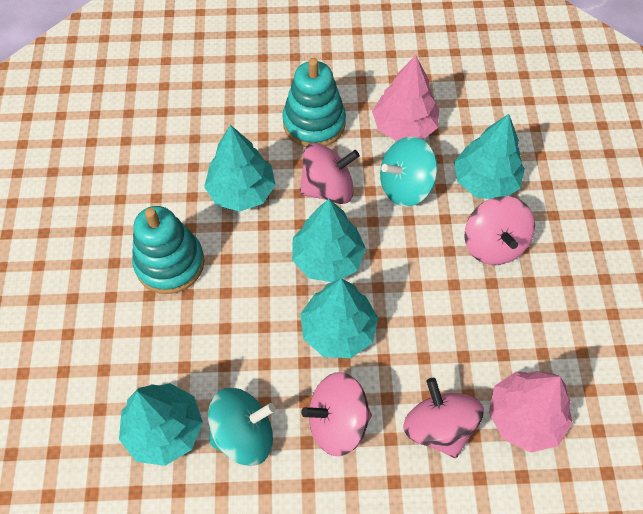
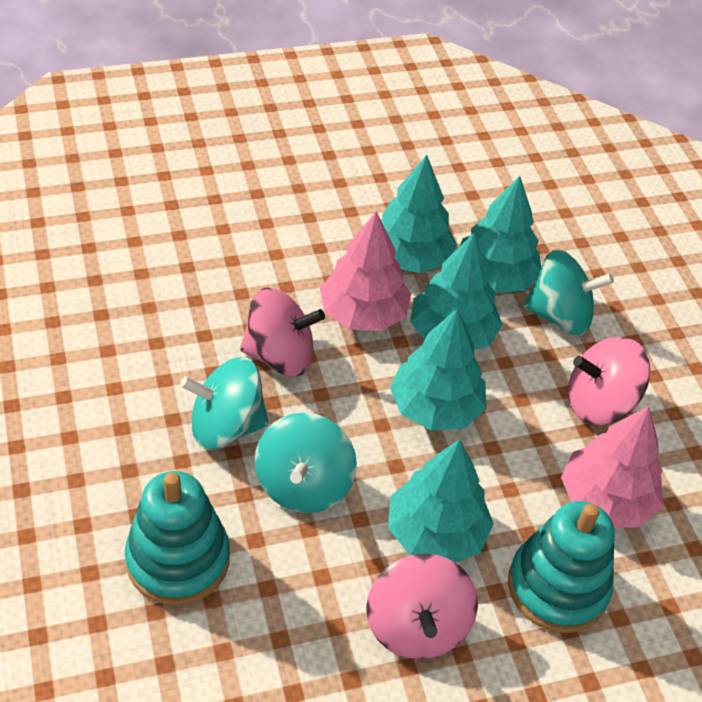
pink spinning top: 4 -> 3
turquoise spinning top: 2 -> 3

